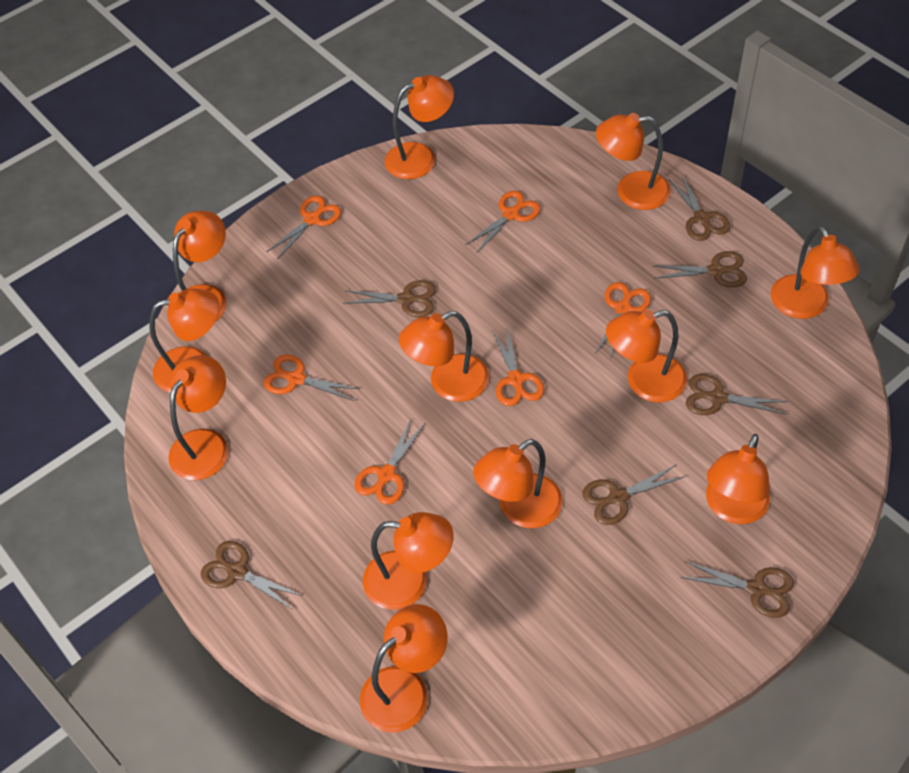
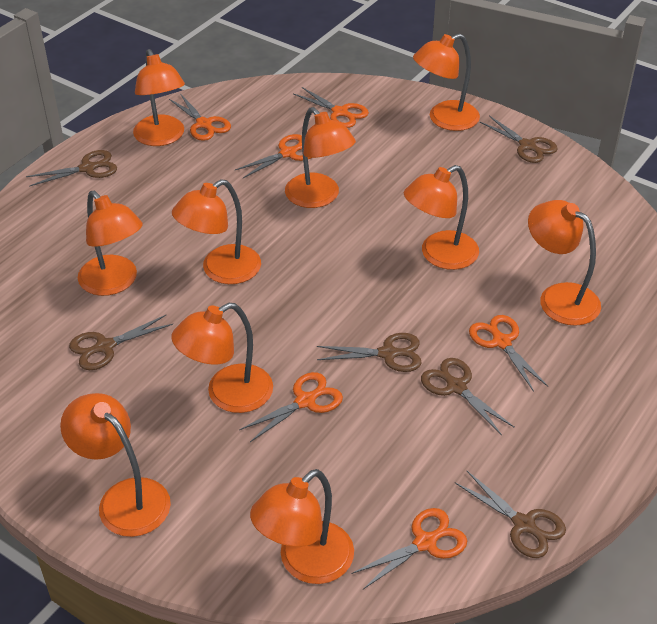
brown scissors: 7 -> 6
orange lamp: 12 -> 10

